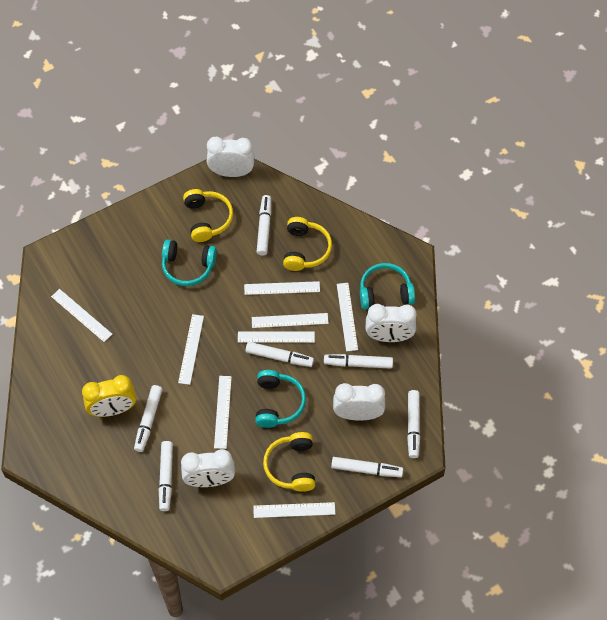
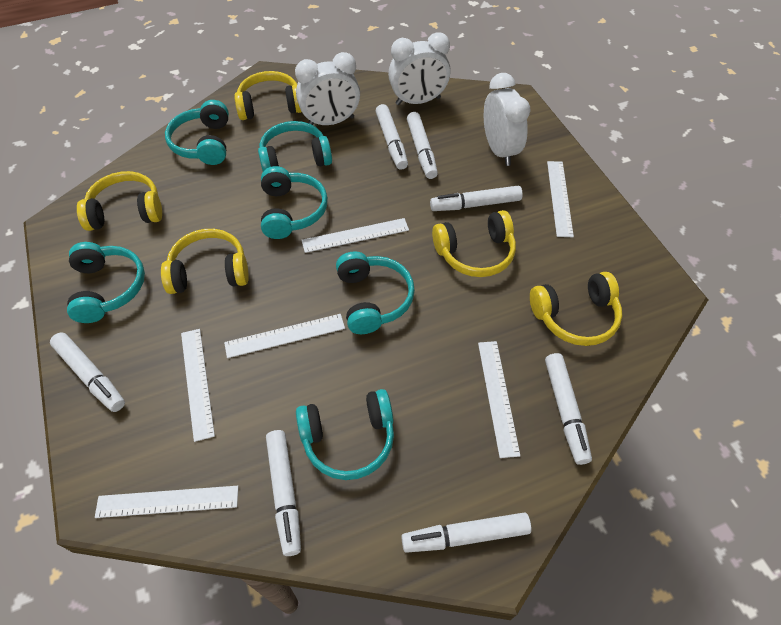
turquoise headphones: 3 -> 6
white clock: 4 -> 3
white ruler: 8 -> 6
yellow clock: 1 -> 0
yellow headphones: 3 -> 5

